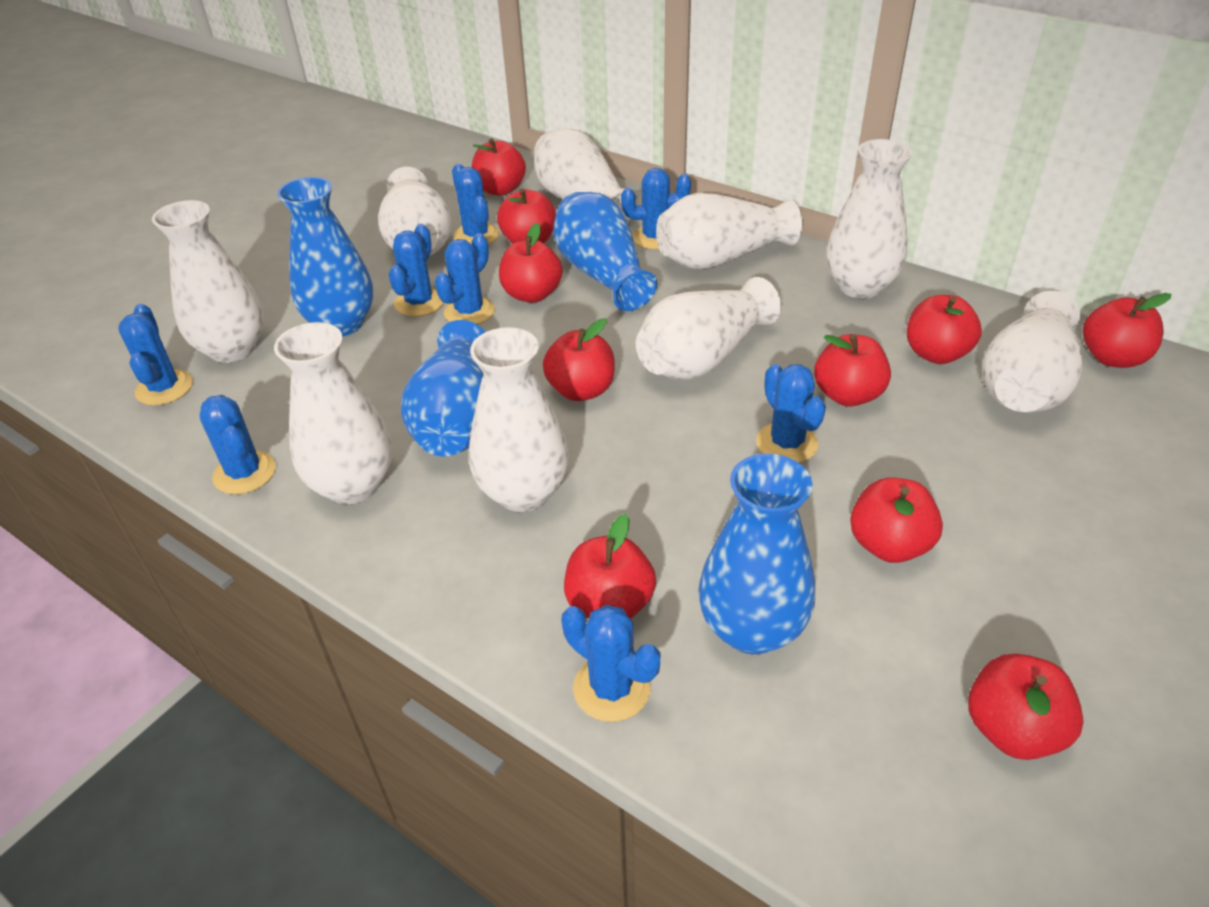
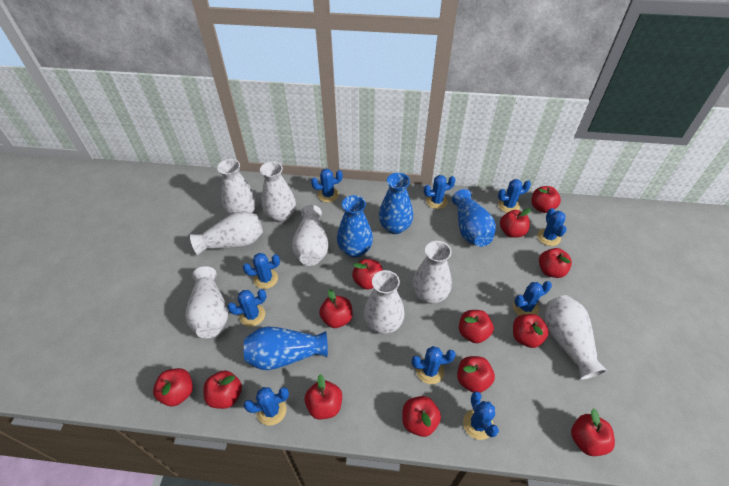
blue cactus: 8 -> 10
red apple: 10 -> 13
white vase: 9 -> 8

